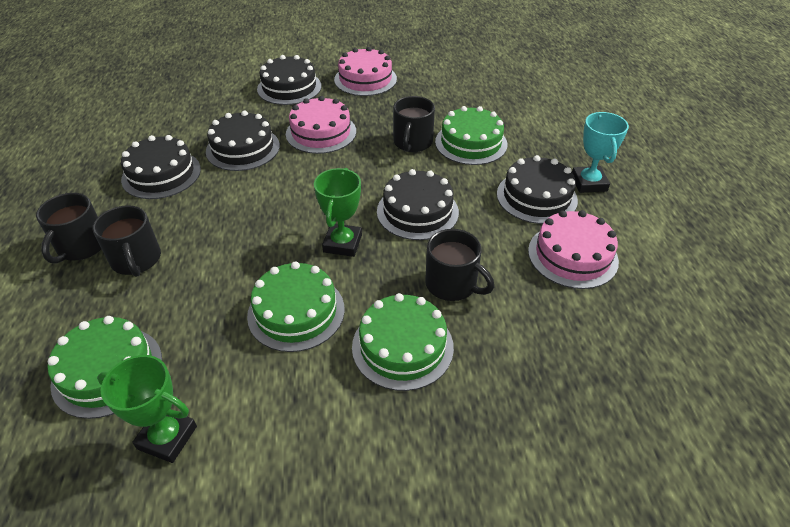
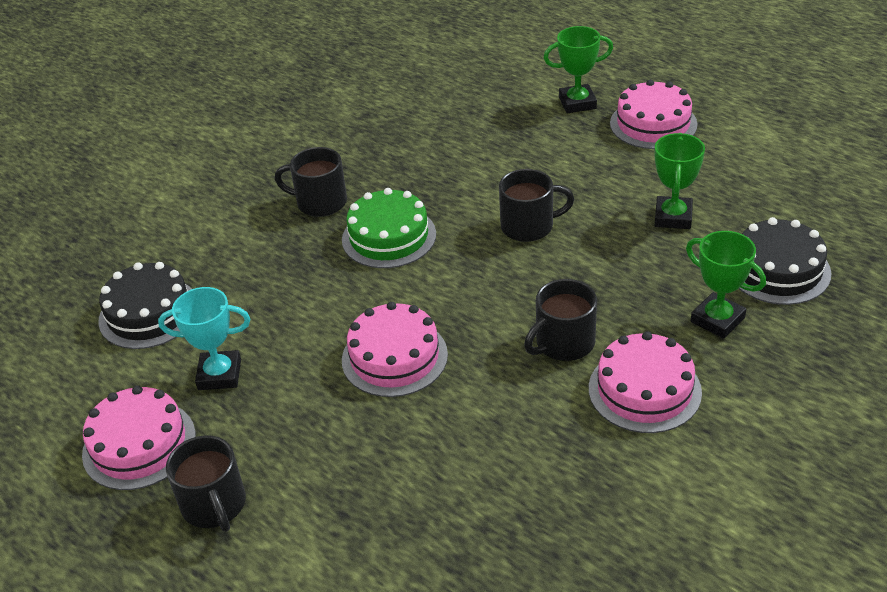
black cake: 5 -> 2
green cake: 4 -> 1
green trophy: 2 -> 3
pink cake: 3 -> 4

